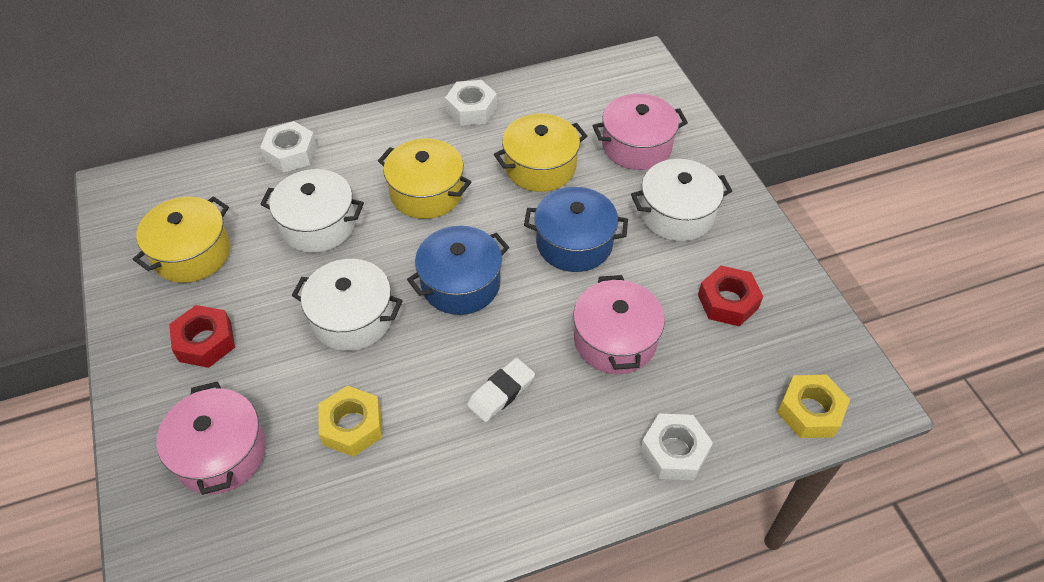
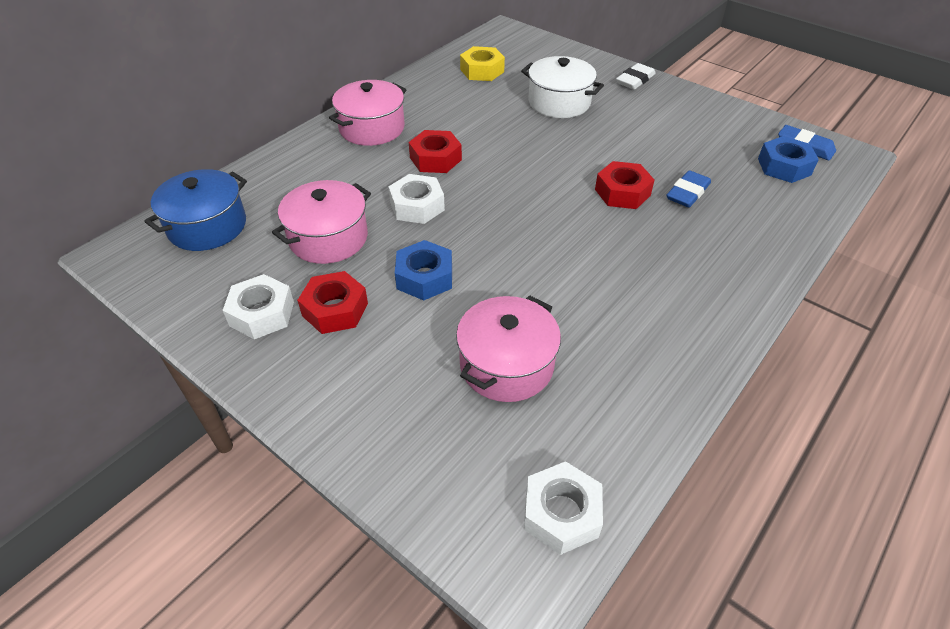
blue eraser: 0 -> 2
blue nut: 0 -> 2
blue pot: 2 -> 1
red nut: 2 -> 3
white pot: 3 -> 1
yellow nut: 2 -> 1
yellow pot: 3 -> 0

